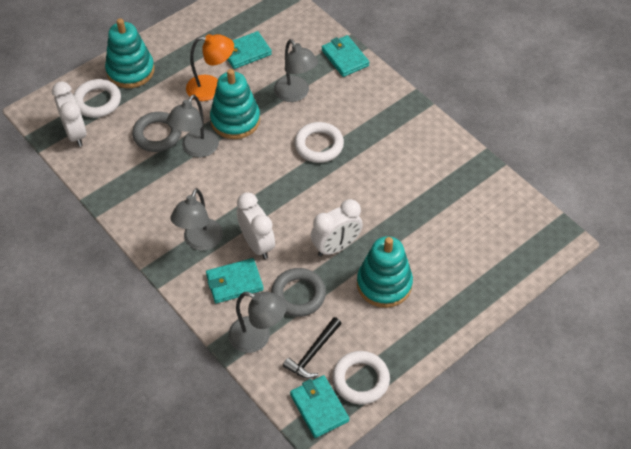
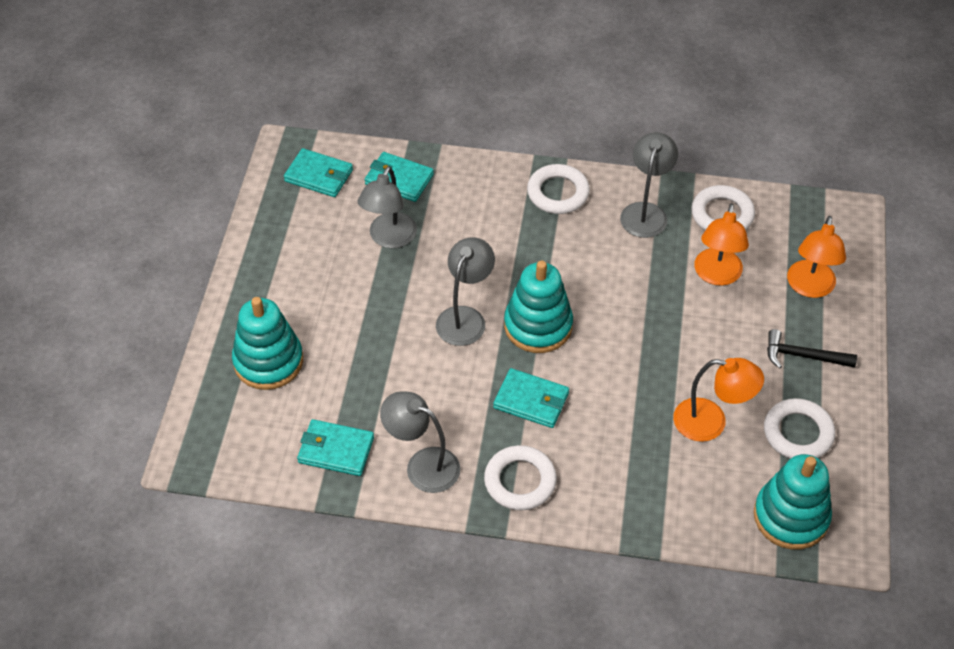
grey ring: 2 -> 0
orange lamp: 1 -> 3
white clock: 3 -> 0
white ring: 3 -> 4

